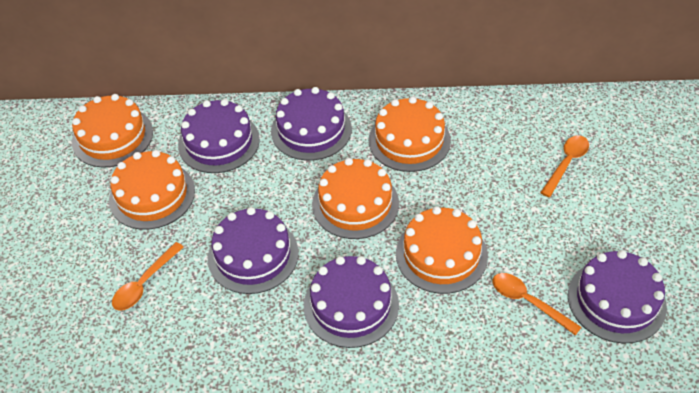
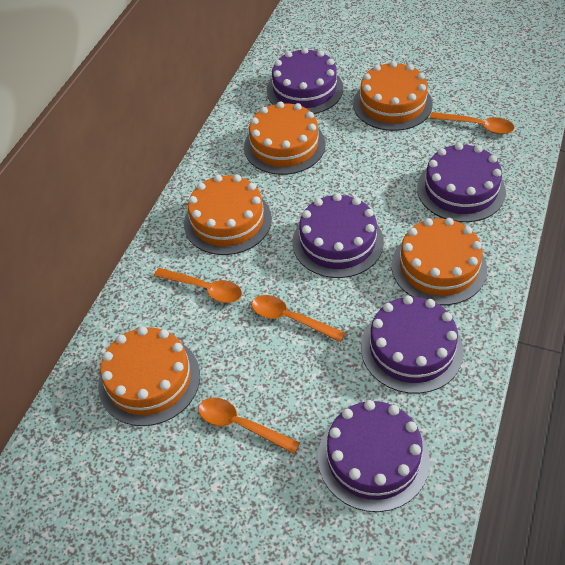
orange spoon: 3 -> 4

